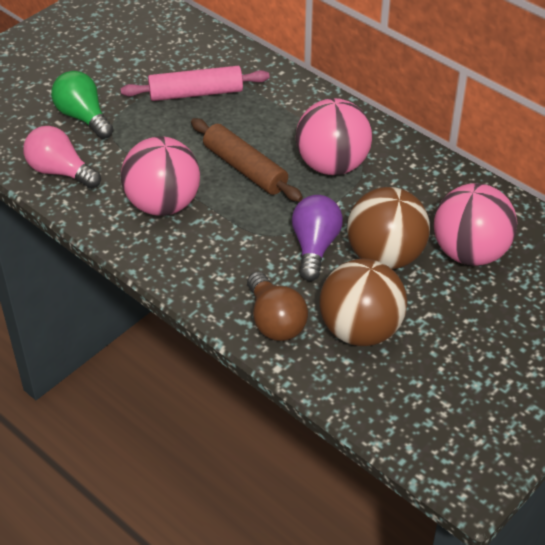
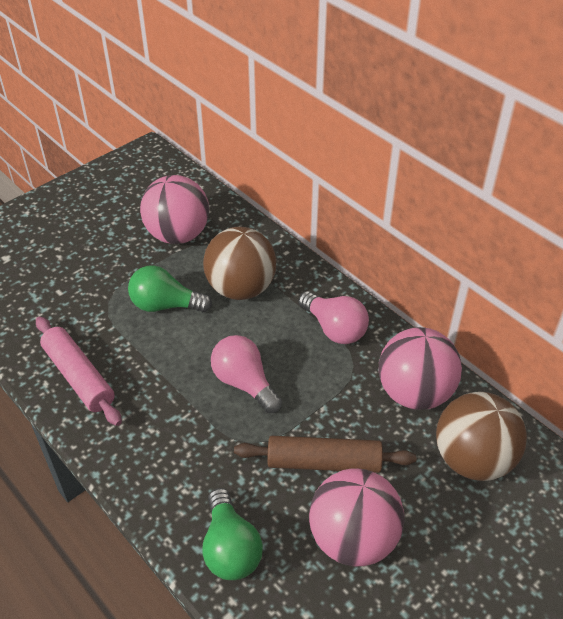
brown light bulb: 1 -> 0
green light bulb: 1 -> 2
pink light bulb: 1 -> 2
purple light bulb: 1 -> 0

